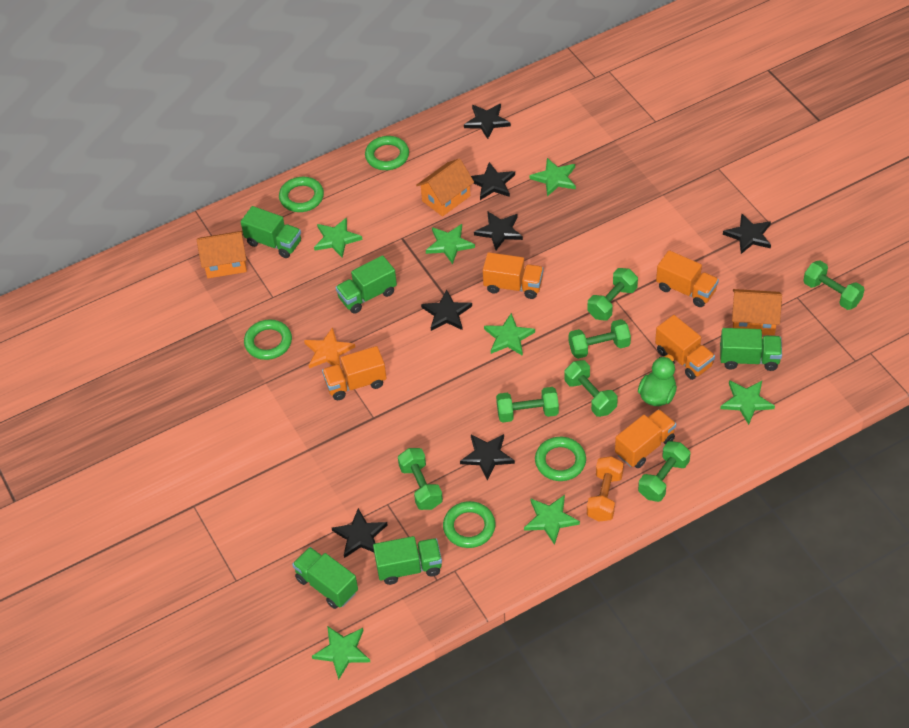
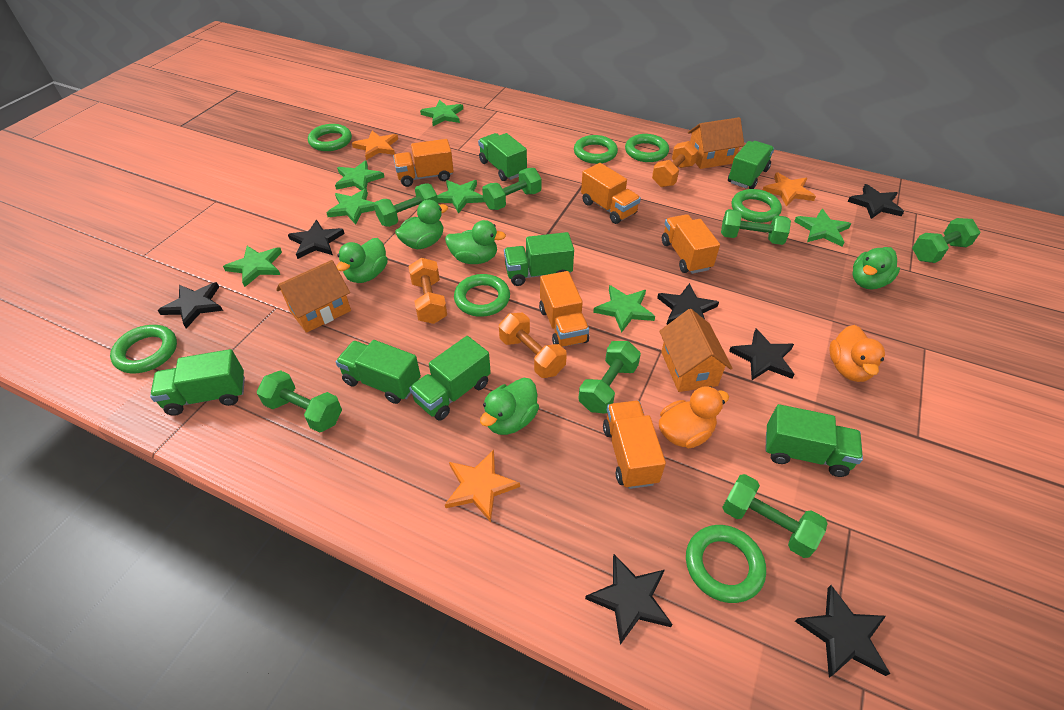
green duck: 1 -> 5
green ring: 5 -> 7
green truck: 5 -> 7
orange duck: 0 -> 2
orange dumbbell: 1 -> 3
orange star: 1 -> 3

